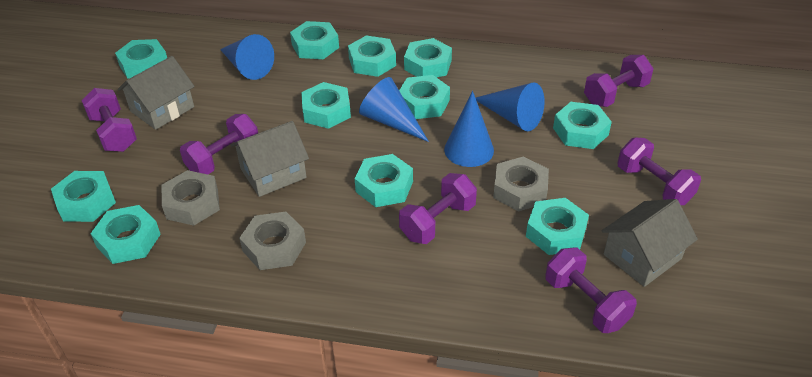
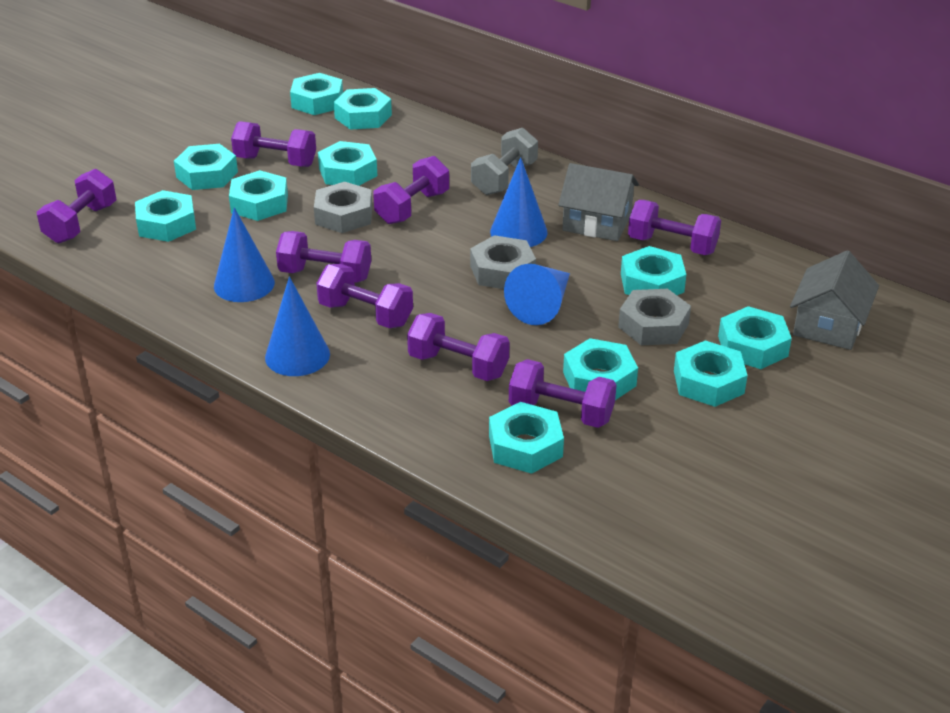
grey dumbbell: 0 -> 1
grey house: 3 -> 2
purple dumbbell: 6 -> 8

